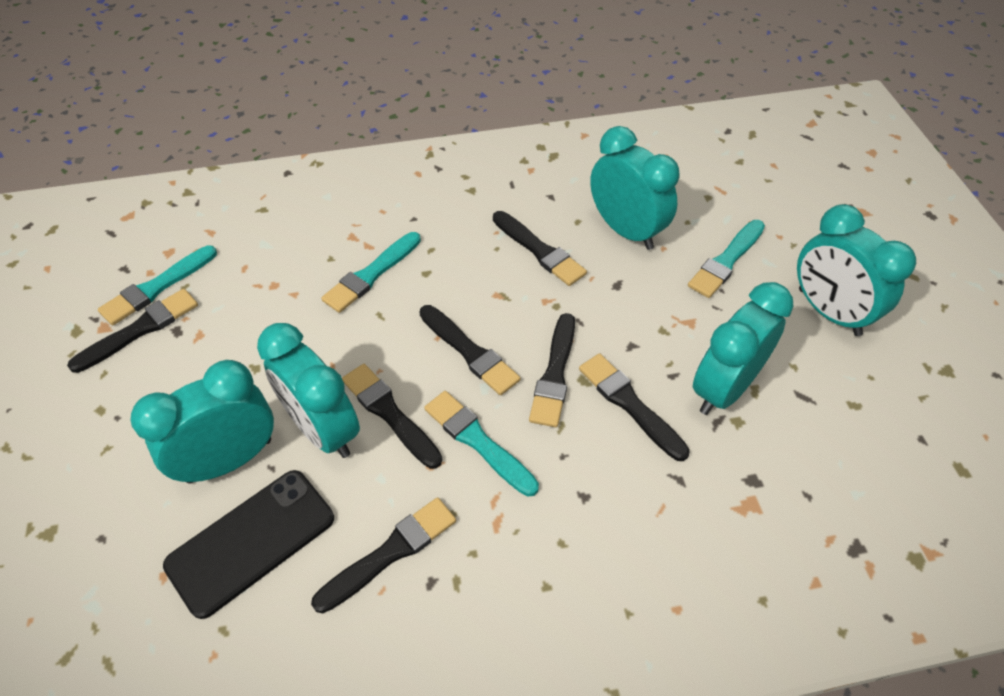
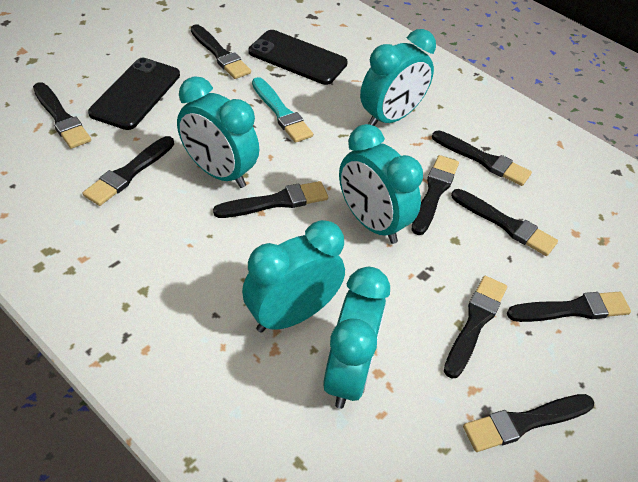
black brush: 7 -> 10
black phone: 1 -> 2
turquoise brush: 4 -> 1

